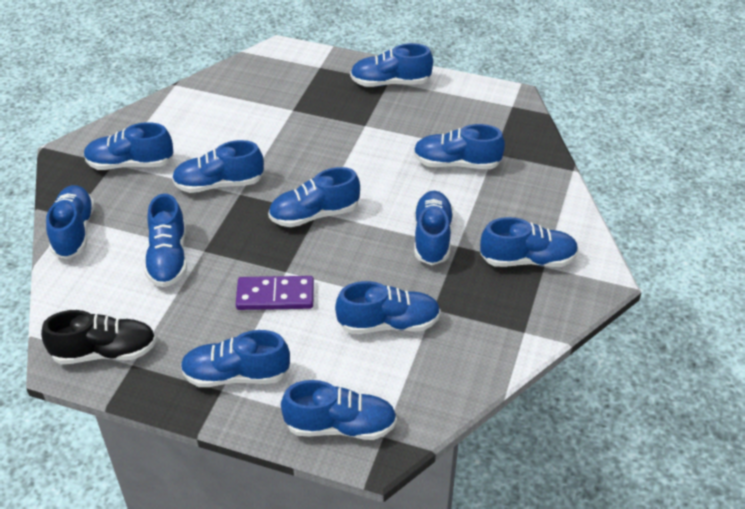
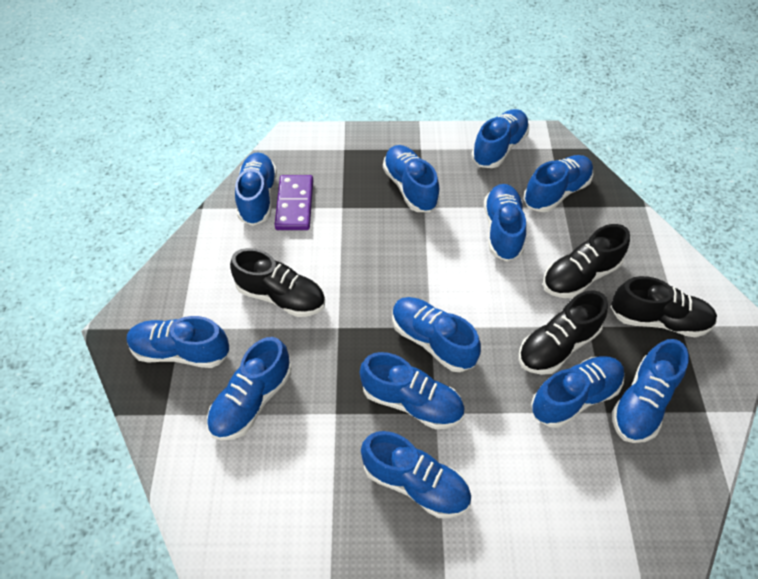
black shoe: 1 -> 4

